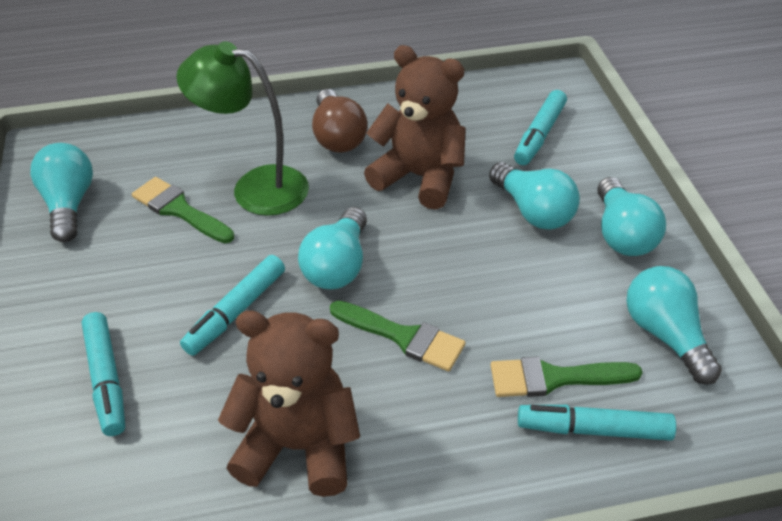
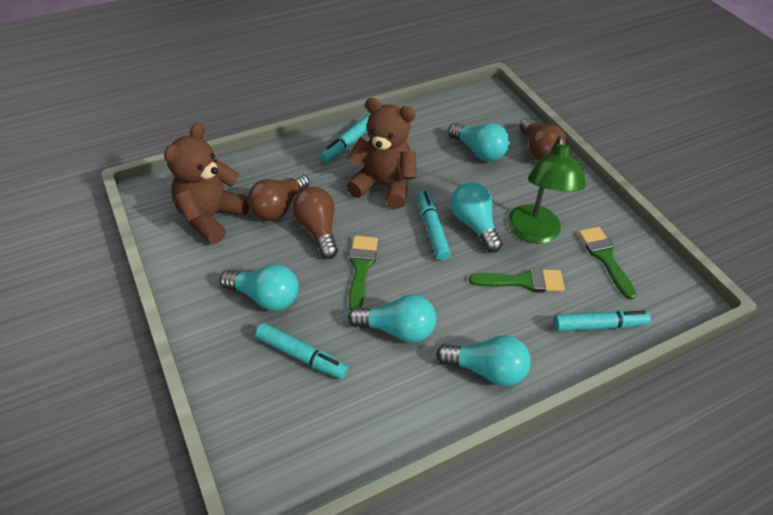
brown light bulb: 1 -> 3

